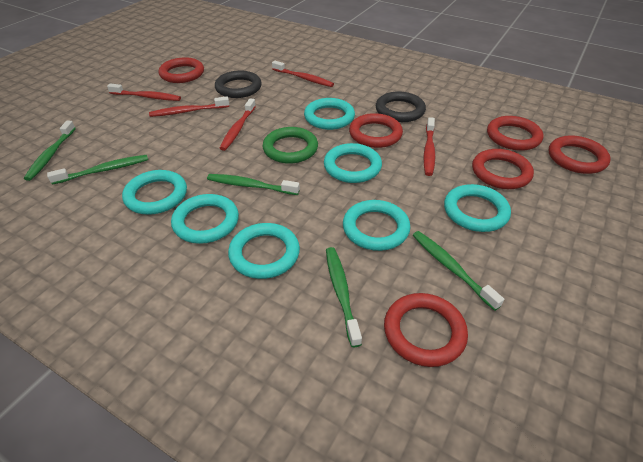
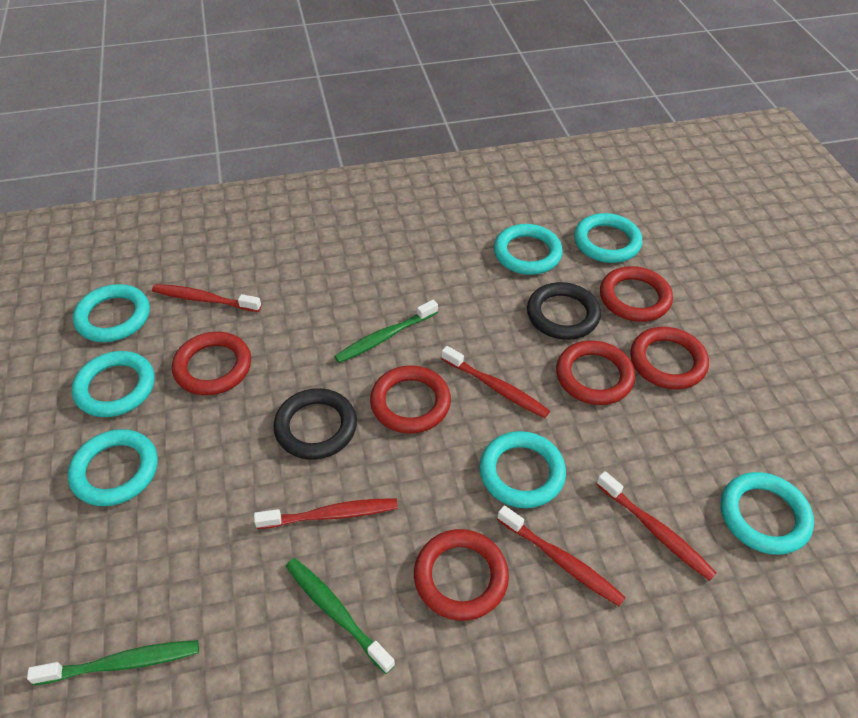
green ring: 1 -> 0
green toothbrush: 5 -> 3

